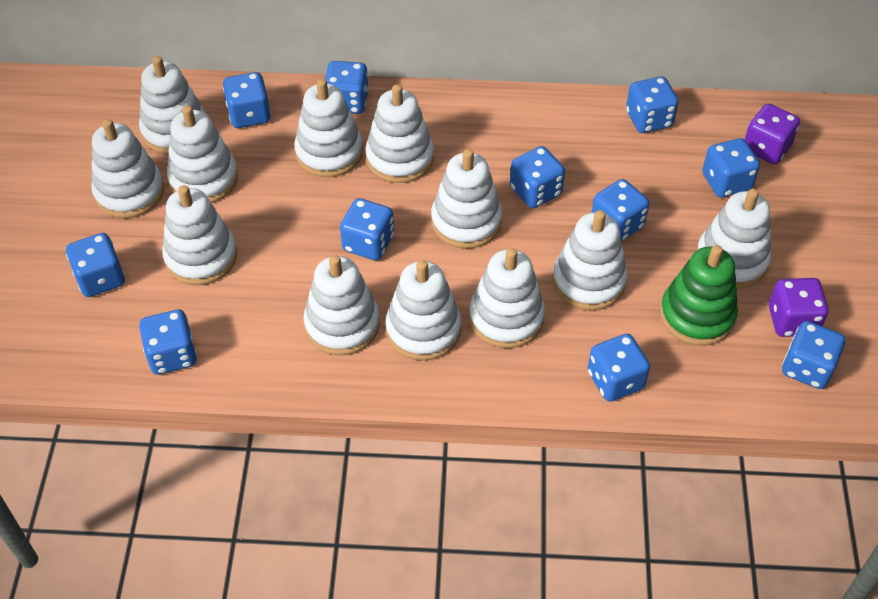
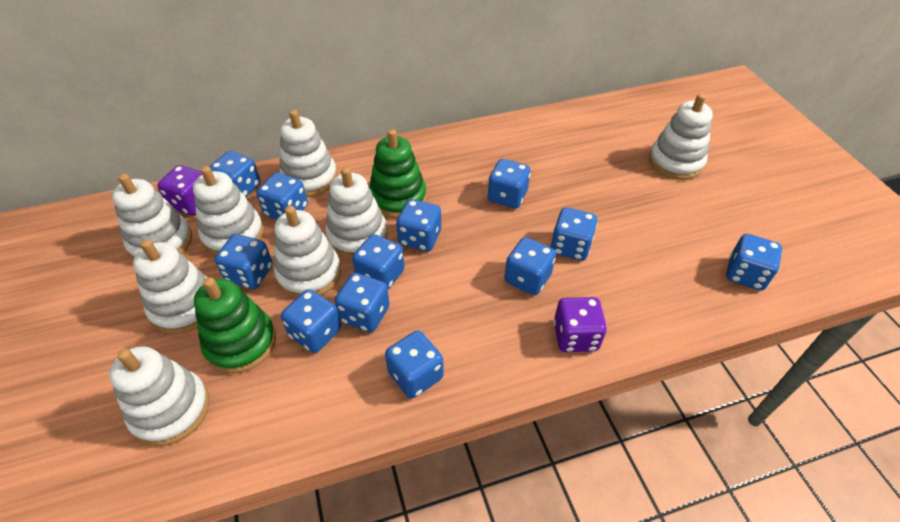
blue dice: 11 -> 12
green stacking toy: 1 -> 2
white stacking toy: 12 -> 8

